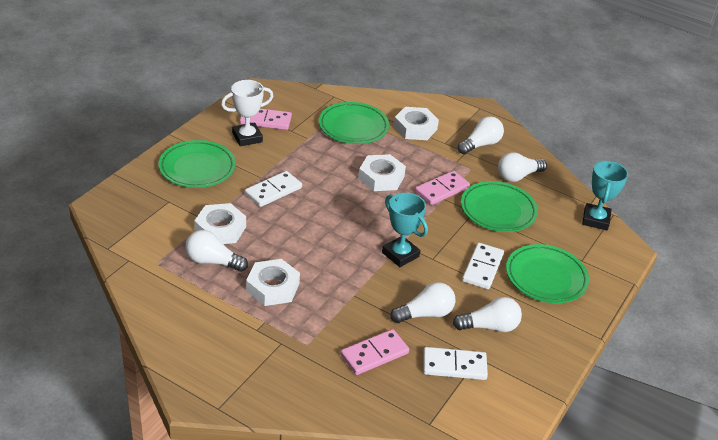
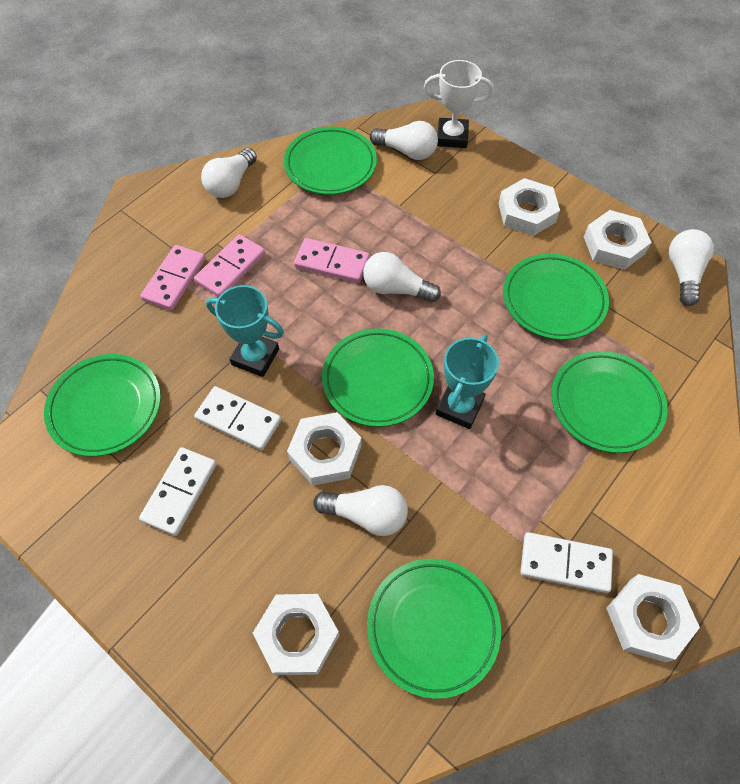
green plate: 4 -> 6
white nut: 4 -> 5

